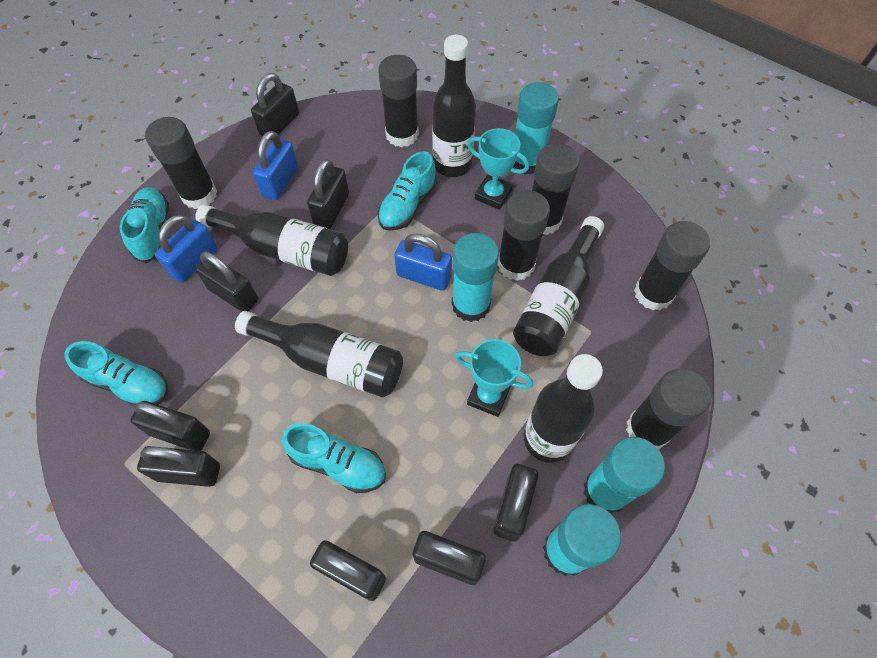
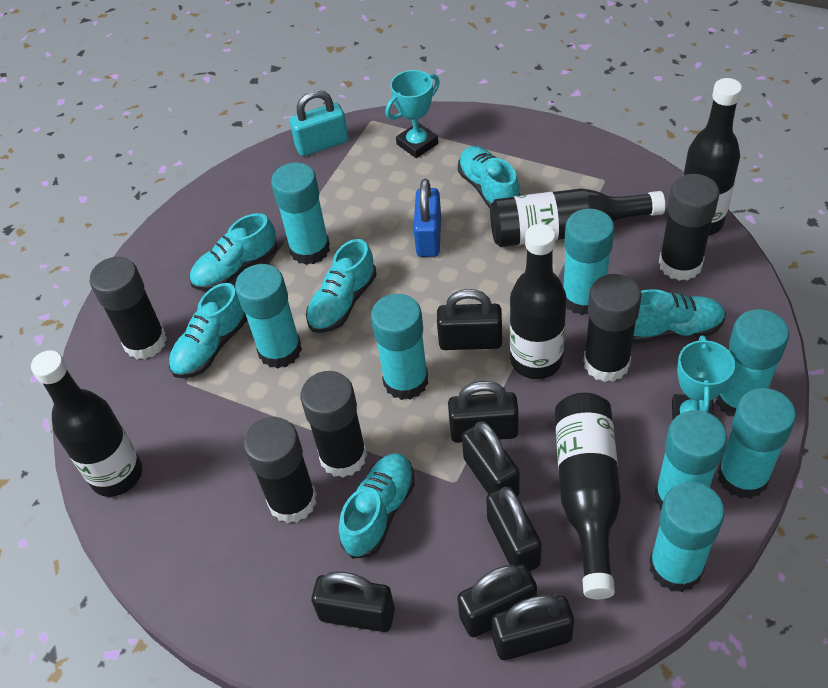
black glue stick: 6 -> 5
black padlock: 8 -> 7
blue padlock: 3 -> 1
turquoise glue stick: 4 -> 8
turquoise padlock: 0 -> 1
turquoise shoe: 4 -> 6

